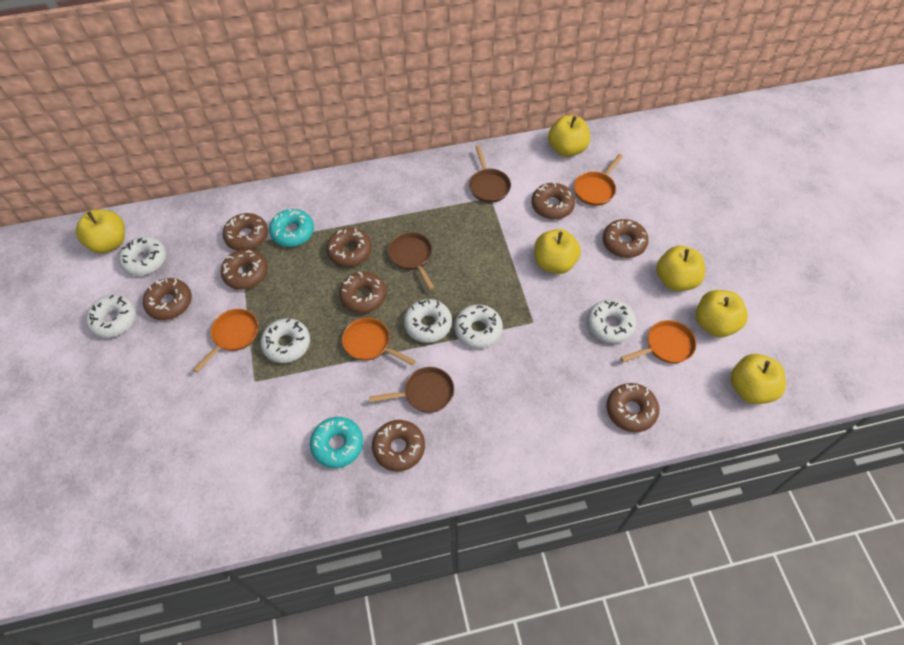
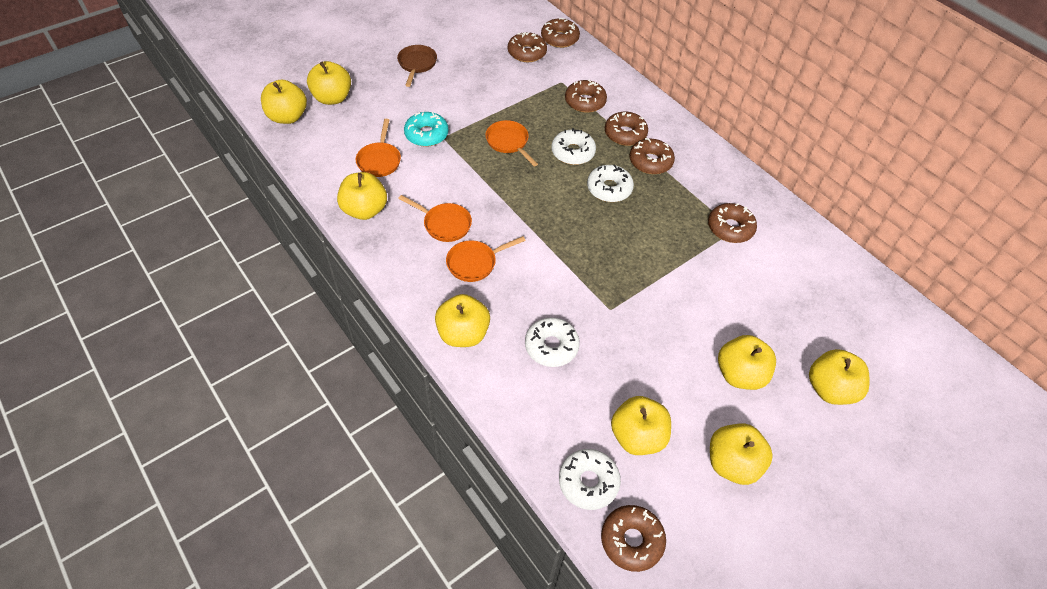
brown donut: 9 -> 7
brown pan: 3 -> 1
turquoise donut: 2 -> 1
white donut: 6 -> 4
yellow apple: 6 -> 8

